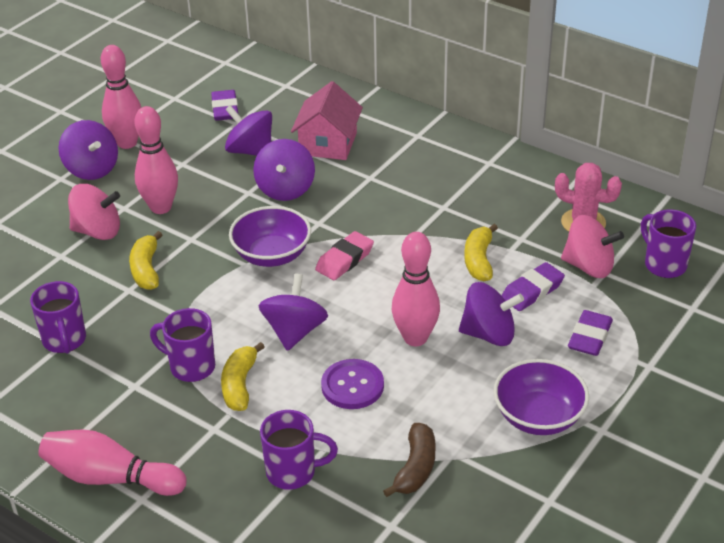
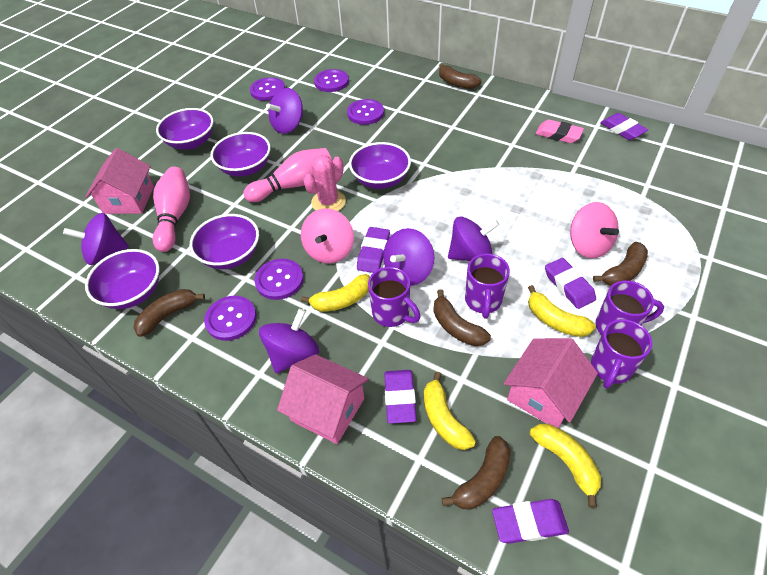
brown banana: 1 -> 5
pink bowling pin: 4 -> 2
pink house: 1 -> 3
purple bowl: 2 -> 5
purple button: 1 -> 5
purple eraser: 3 -> 5
yellow banana: 3 -> 4

